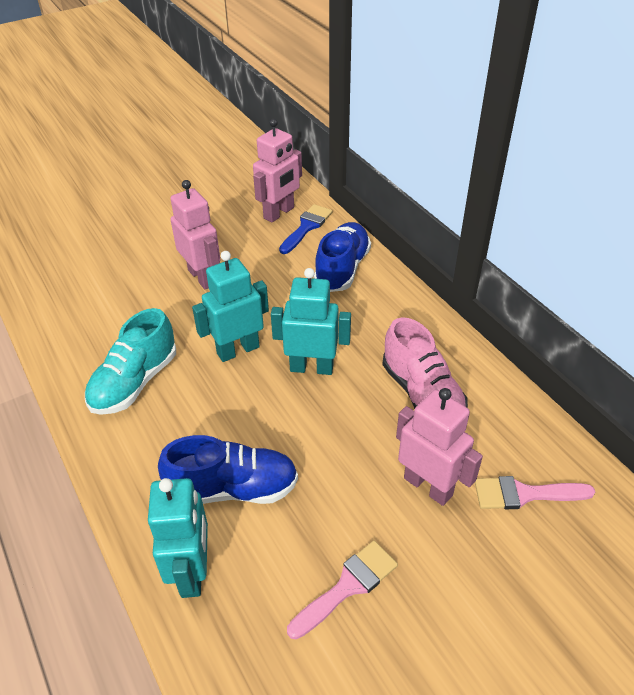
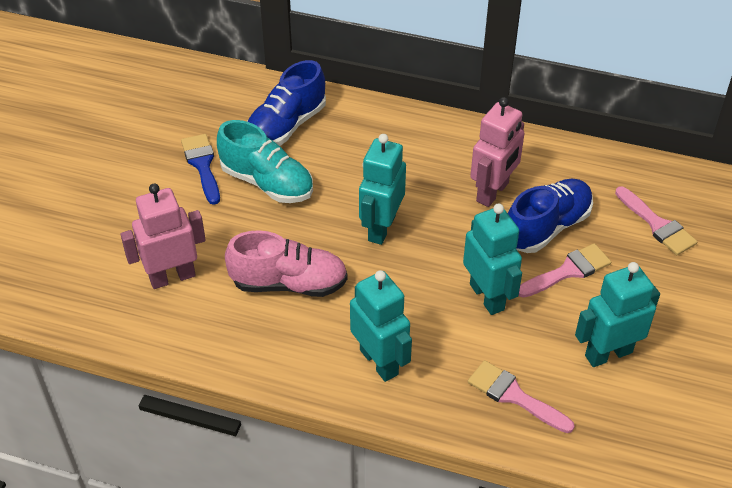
pink brush: 2 -> 3
pink robot: 3 -> 2
turquoise robot: 3 -> 4

